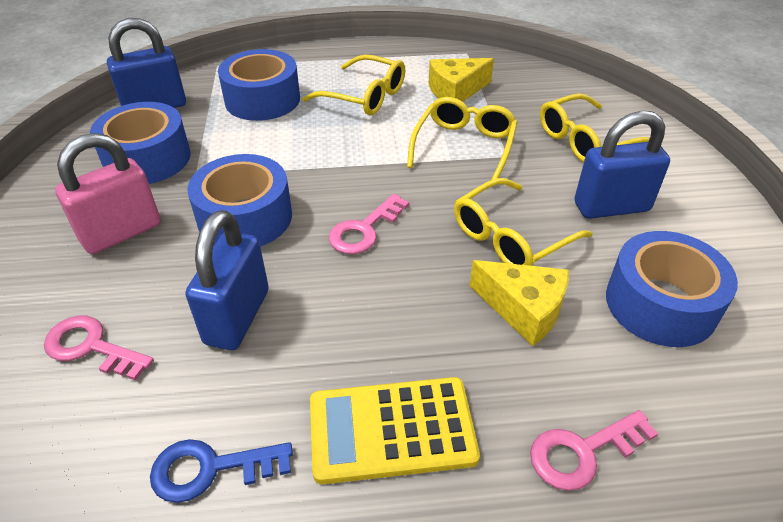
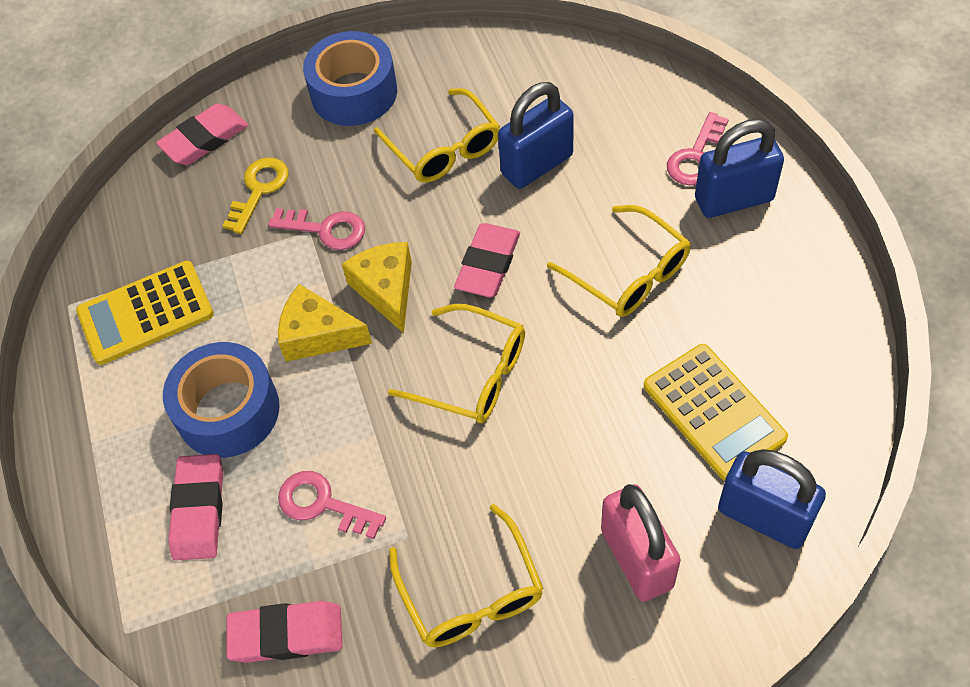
blue key: 1 -> 0
blue tape: 4 -> 2
pink eraser: 0 -> 4
yellow calculator: 1 -> 2
yellow key: 0 -> 1

